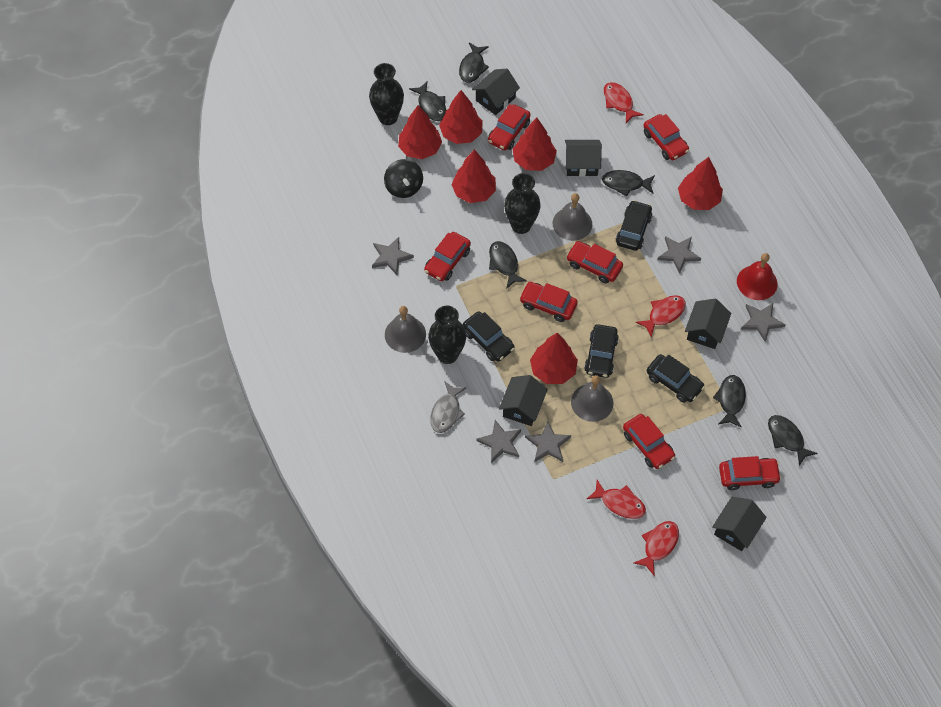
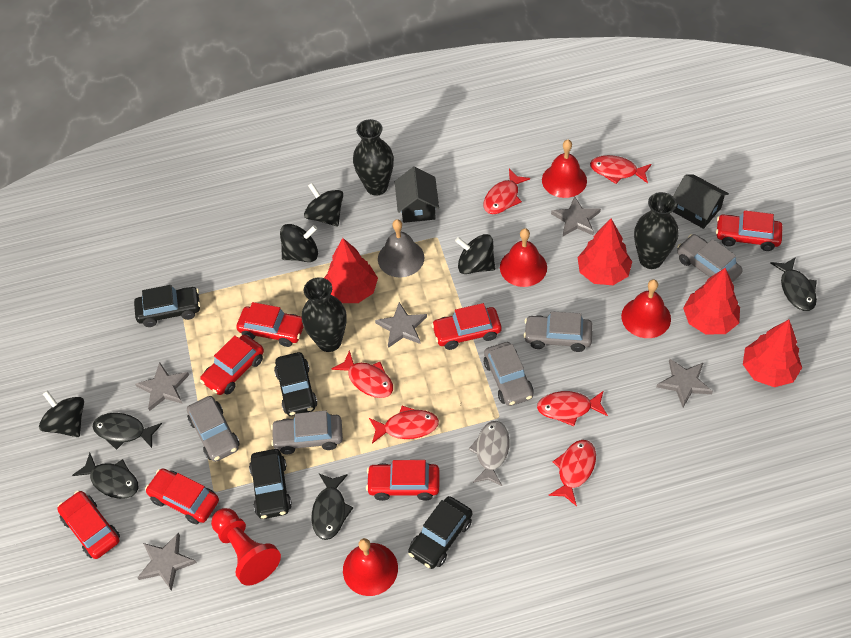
black fish: 6 -> 4
black house: 5 -> 2
black spinning top: 1 -> 4
grey bell: 3 -> 1
grey car: 0 -> 5
red bell: 1 -> 4
red fish: 4 -> 6
red pawn: 0 -> 1
red tree: 6 -> 4

